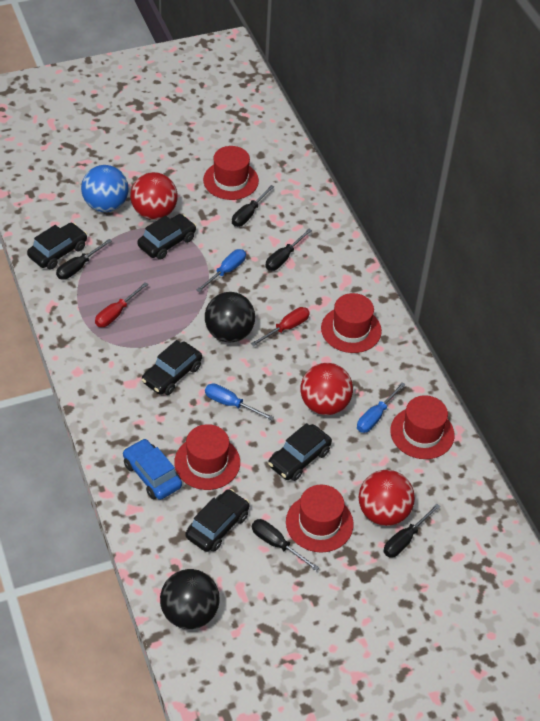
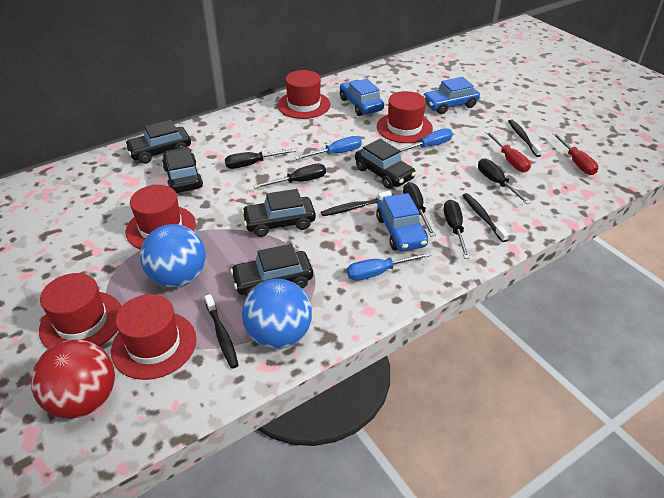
black ball: 2 -> 0
black toothbrush: 0 -> 4
blue ball: 1 -> 2
blue car: 1 -> 3
red ball: 3 -> 1

